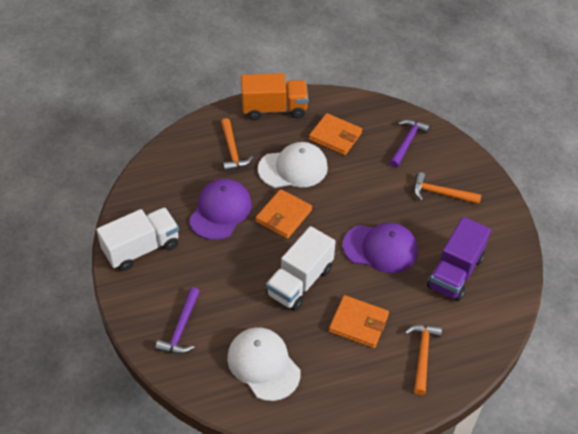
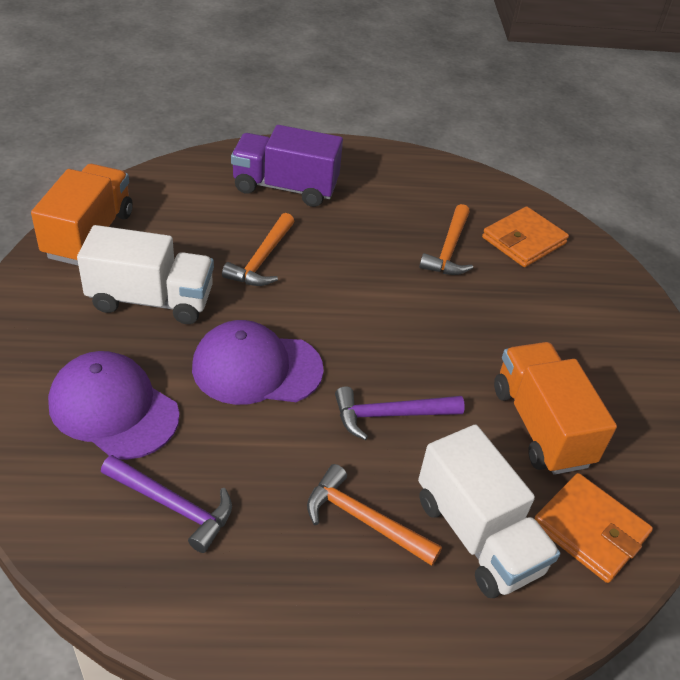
orange truck: 1 -> 2
orange wallet: 3 -> 2
white cap: 2 -> 0

